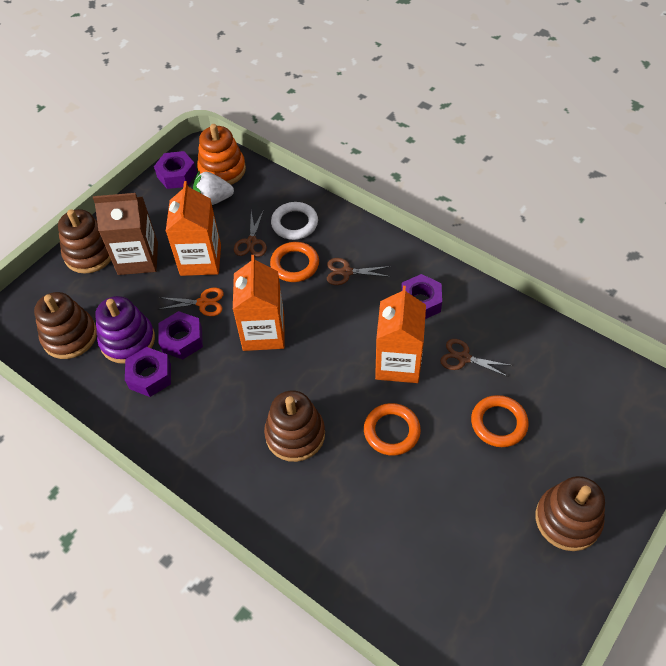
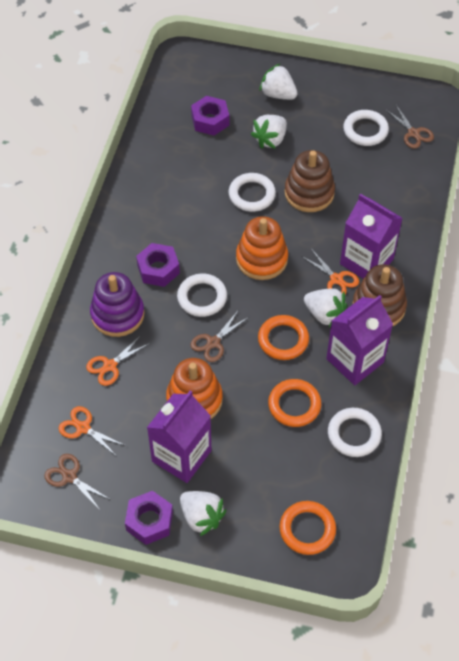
brown carton: 1 -> 0
brown stacking toy: 4 -> 2
orange carton: 3 -> 0
orange scissors: 1 -> 3
orange stacking toy: 1 -> 2
purple carton: 0 -> 3
purple nut: 4 -> 3
white ring: 1 -> 4
white strawberry: 1 -> 4

